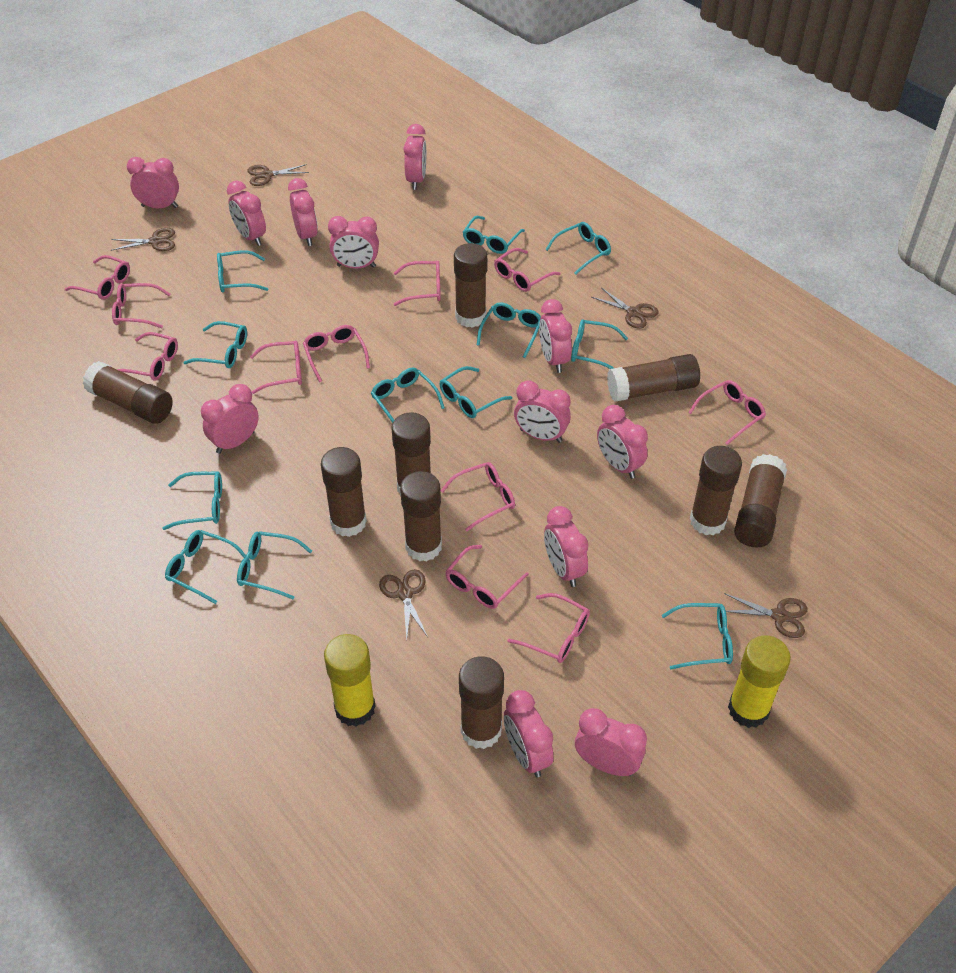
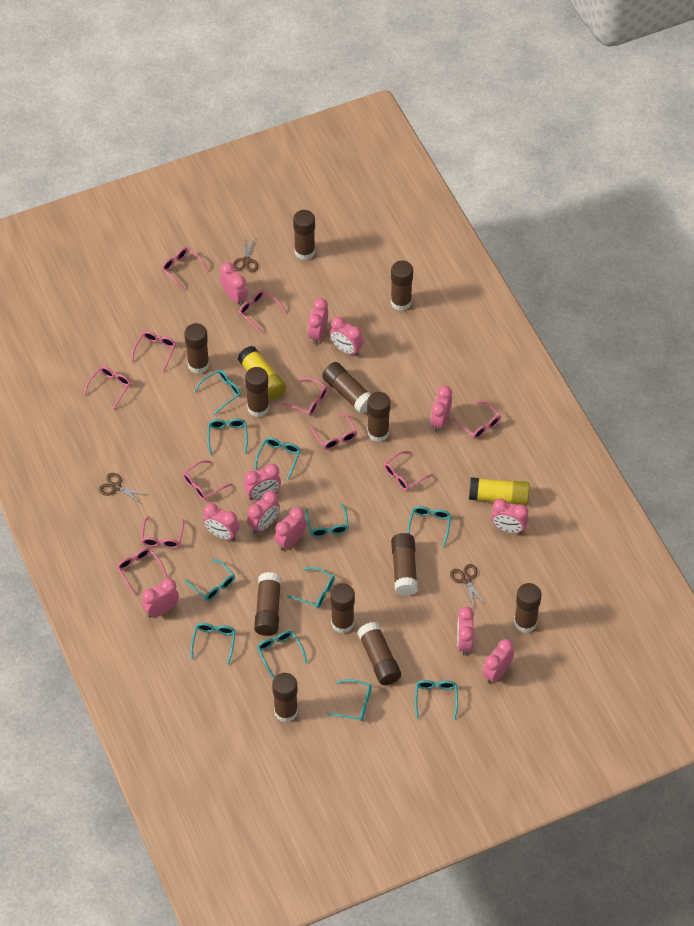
brown glue stick: 9 -> 12
brown scissors: 5 -> 3
turquoise glasses: 12 -> 11

